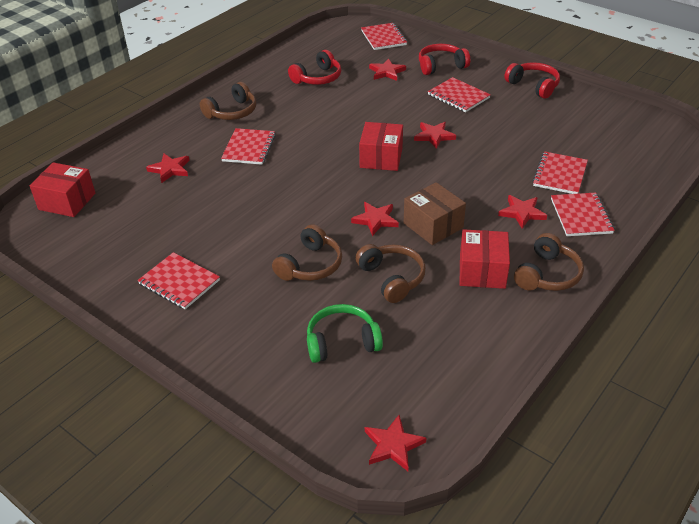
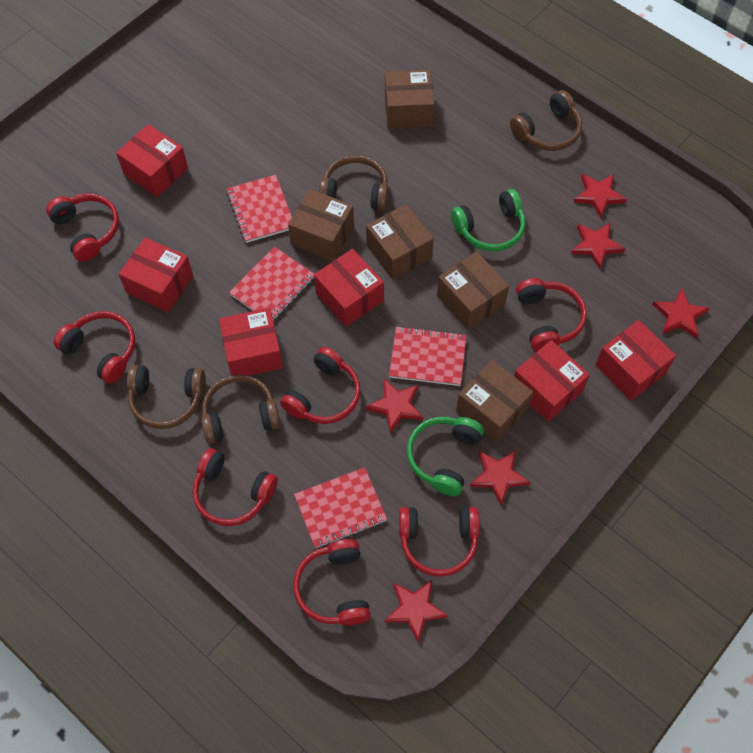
brown box: 1 -> 5
green headphones: 1 -> 2
red box: 3 -> 6
red headphones: 3 -> 7
red notebook: 6 -> 4

